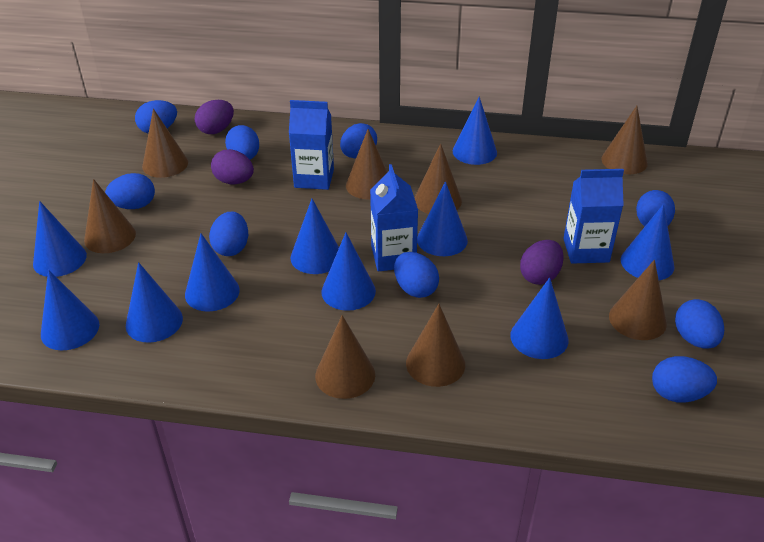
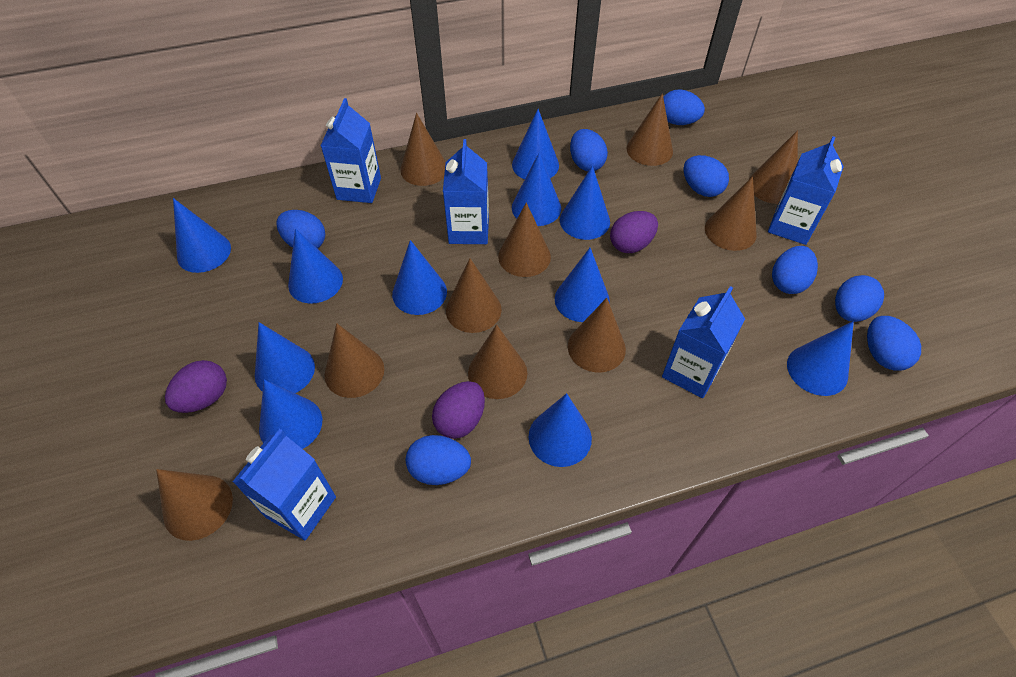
blue carton: 3 -> 5
blue cone: 10 -> 11
blue egg: 9 -> 8
brown cone: 8 -> 10

